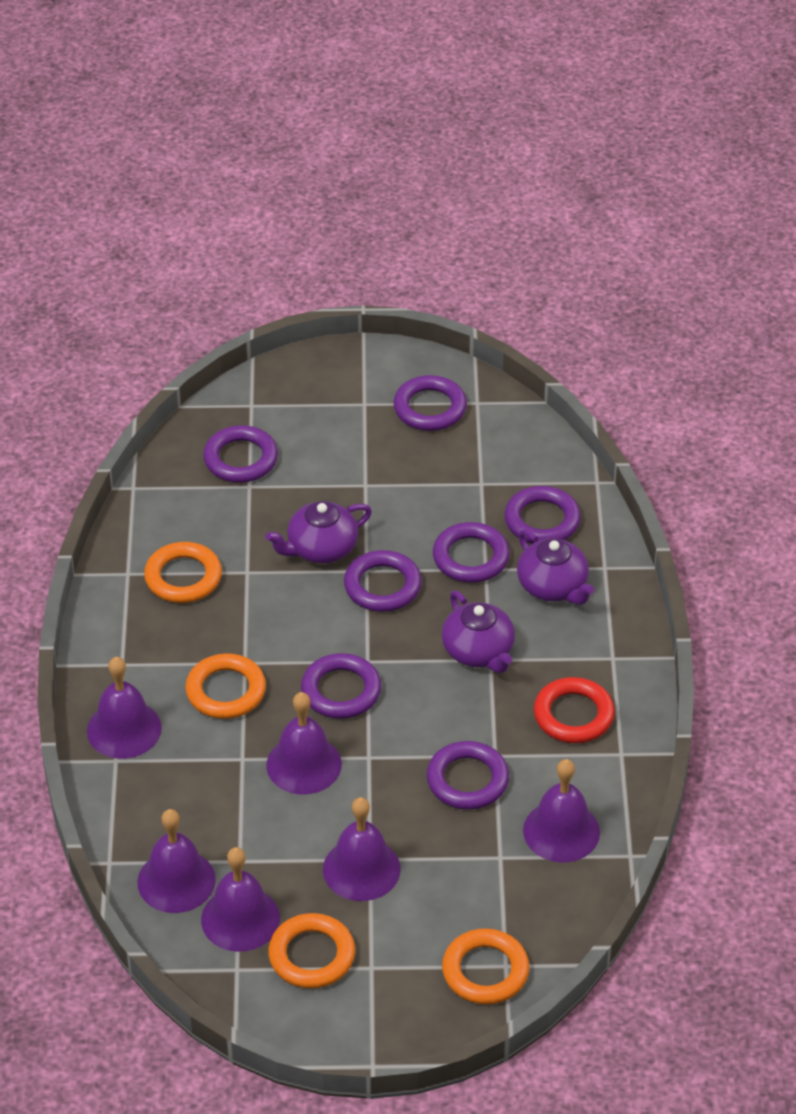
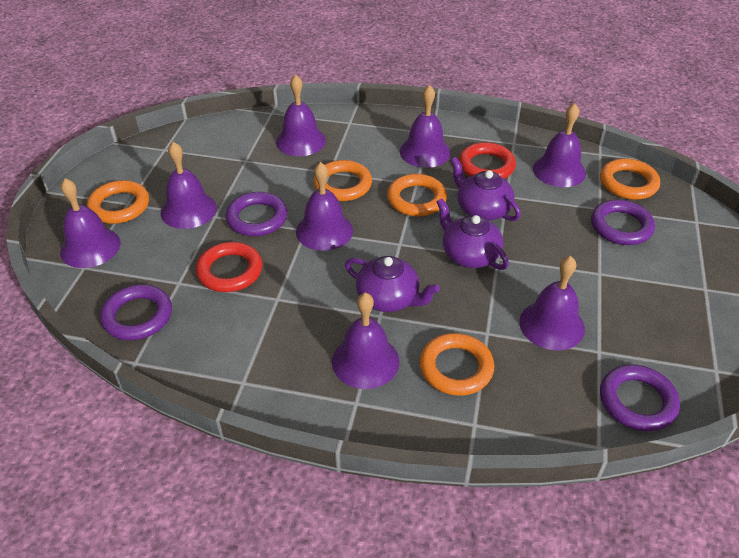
orange ring: 4 -> 5
purple bell: 6 -> 8
purple ring: 7 -> 4
red ring: 1 -> 2

